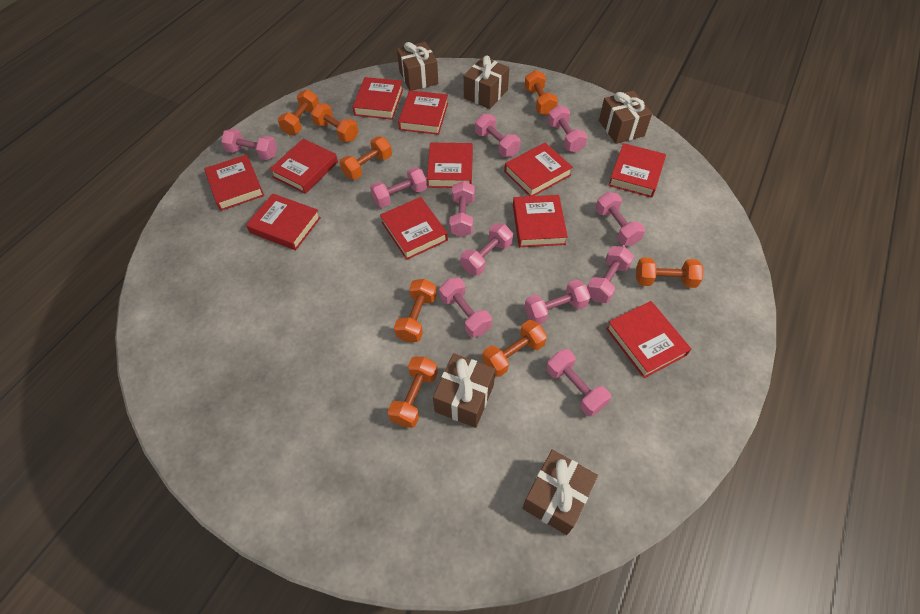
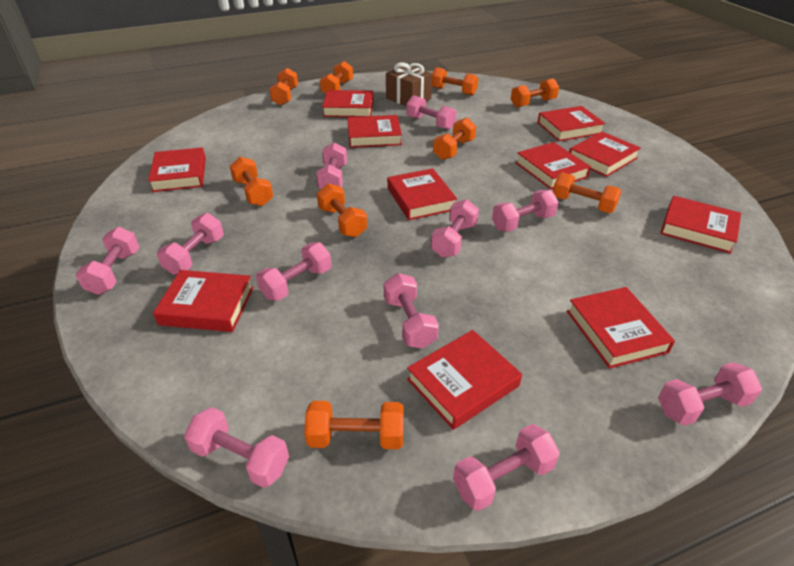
brown gift: 5 -> 1
orange dumbbell: 8 -> 9

